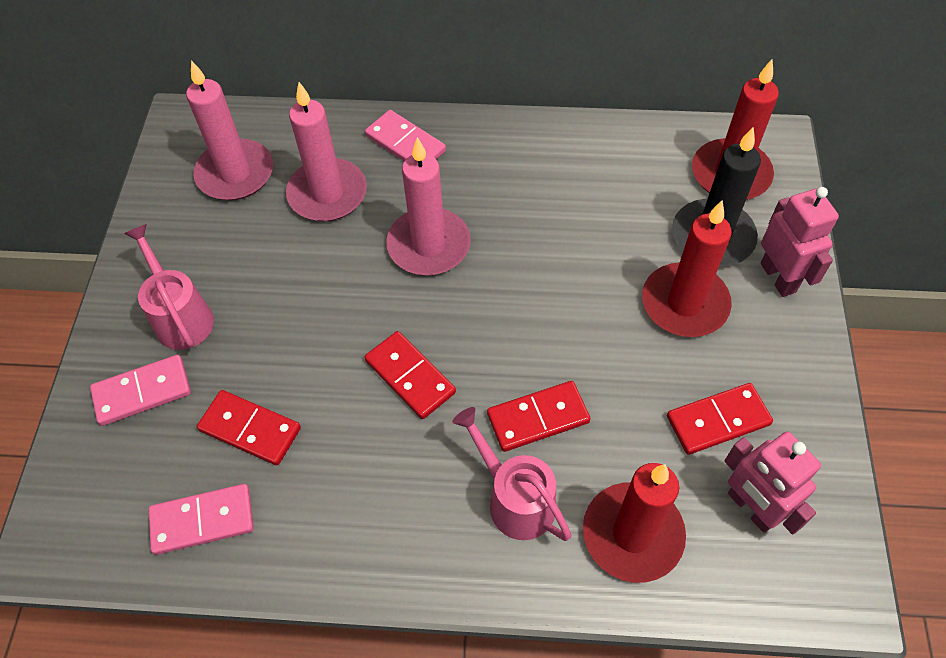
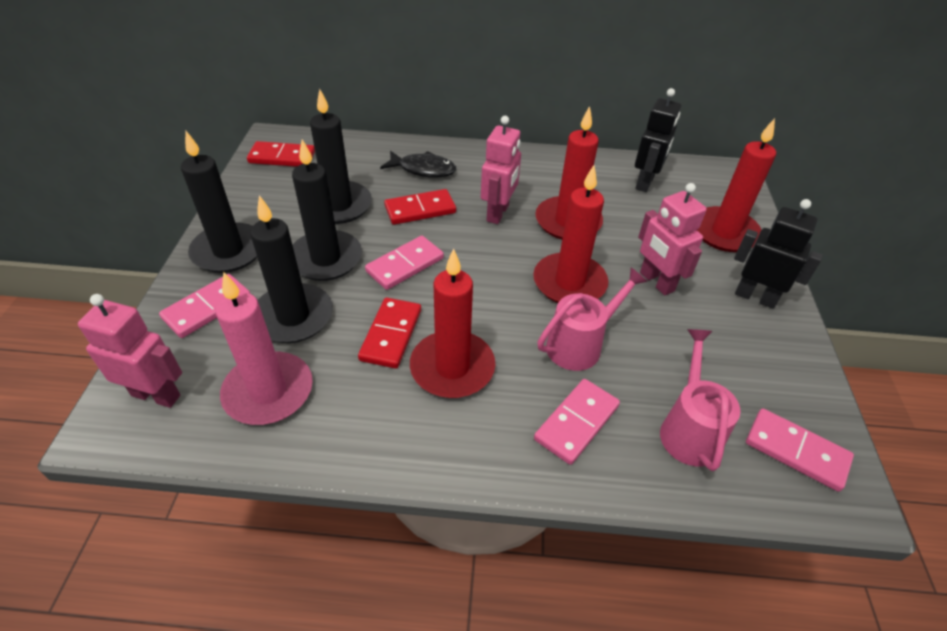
black candle: 1 -> 4
black fish: 0 -> 1
black robot: 0 -> 2
pink candle: 3 -> 1
pink domino: 3 -> 4
pink robot: 2 -> 3
red candle: 3 -> 4
red domino: 4 -> 3

